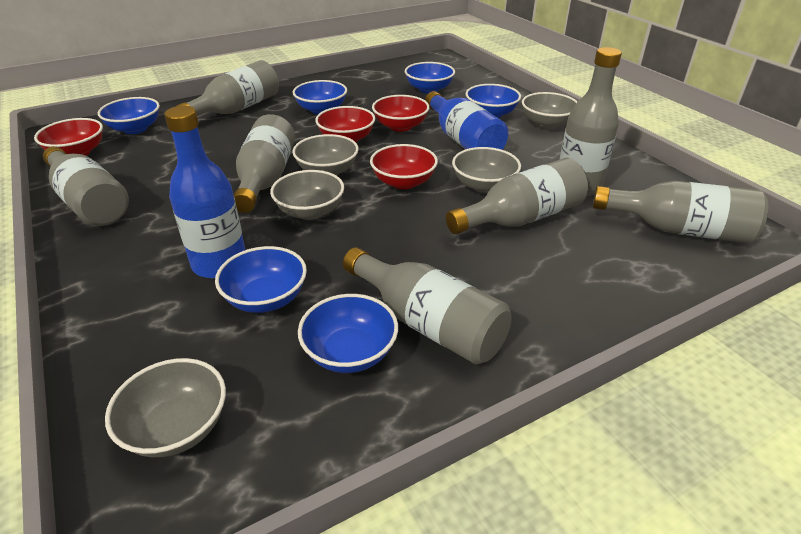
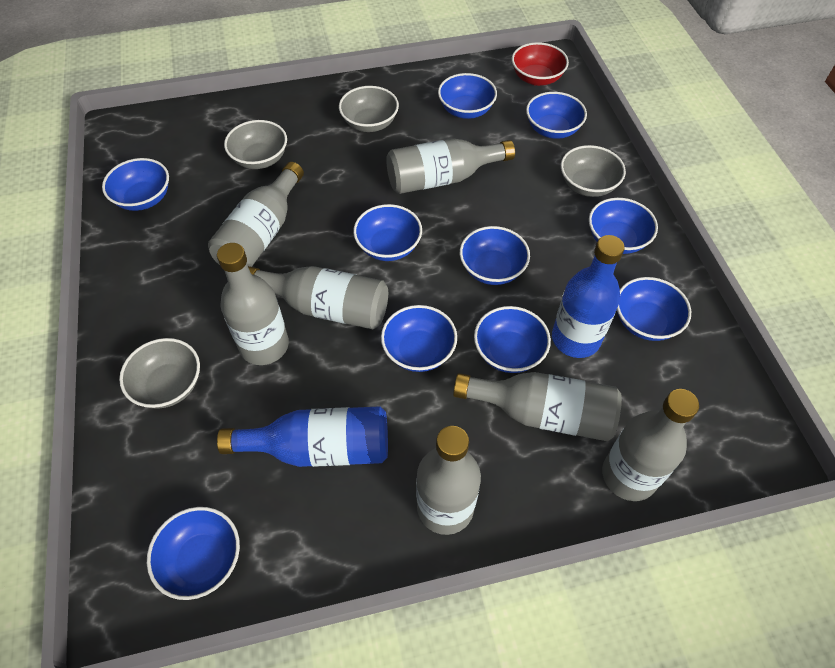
blue bowl: 6 -> 10
grey bowl: 5 -> 4
red bowl: 4 -> 1

